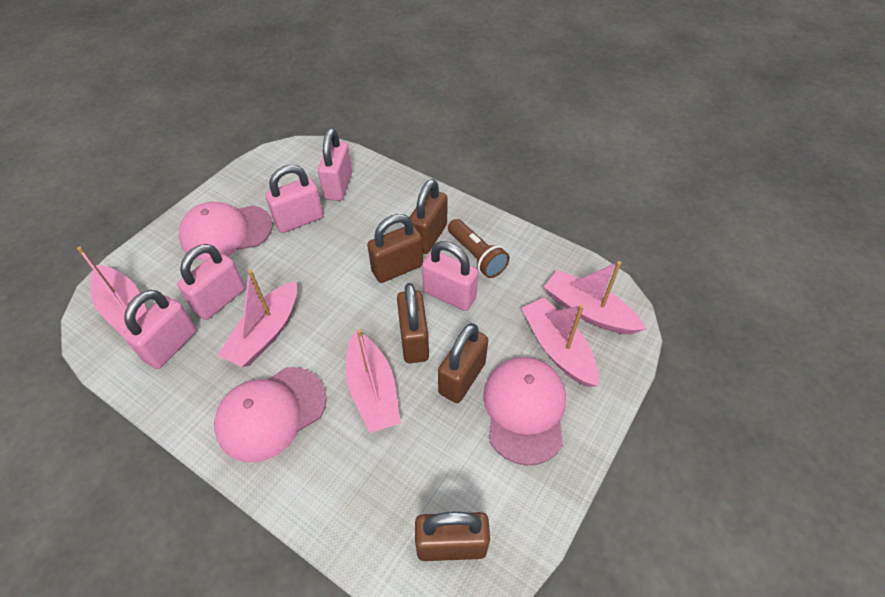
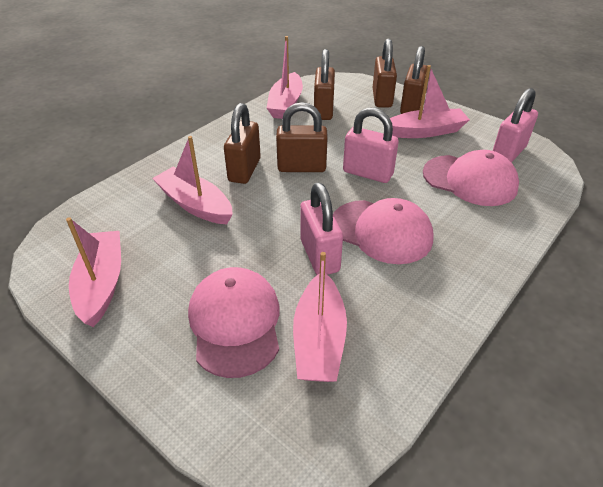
brown flashlight: 1 -> 0
pink padlock: 5 -> 3

